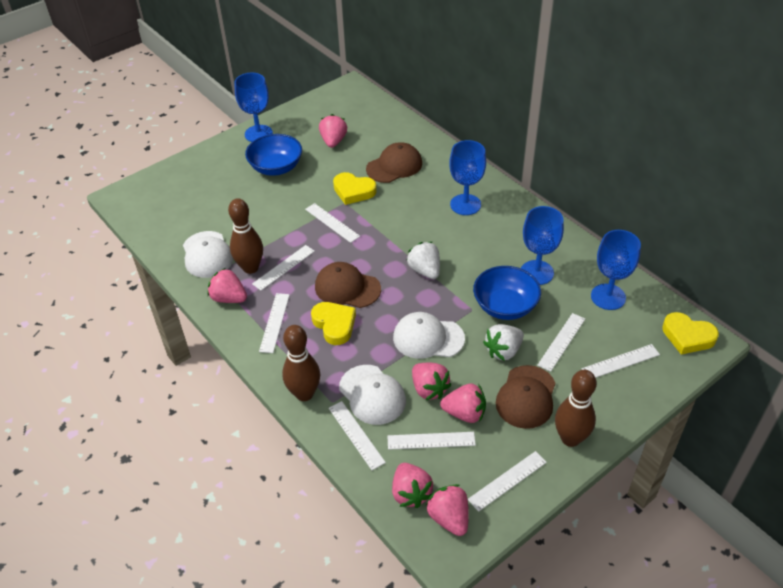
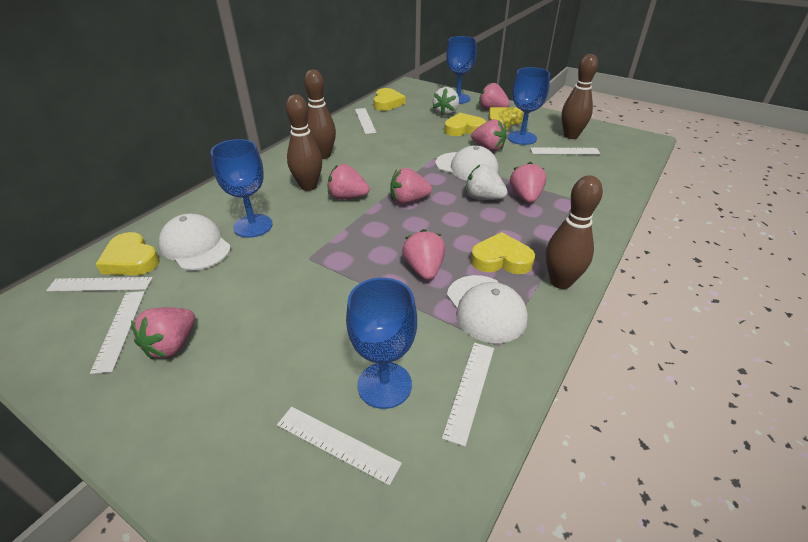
blue bowl: 2 -> 0
brown bowling pin: 3 -> 4
brown cap: 3 -> 0
pink strawberry: 6 -> 7
white ruler: 8 -> 6
yellow heart: 3 -> 5

